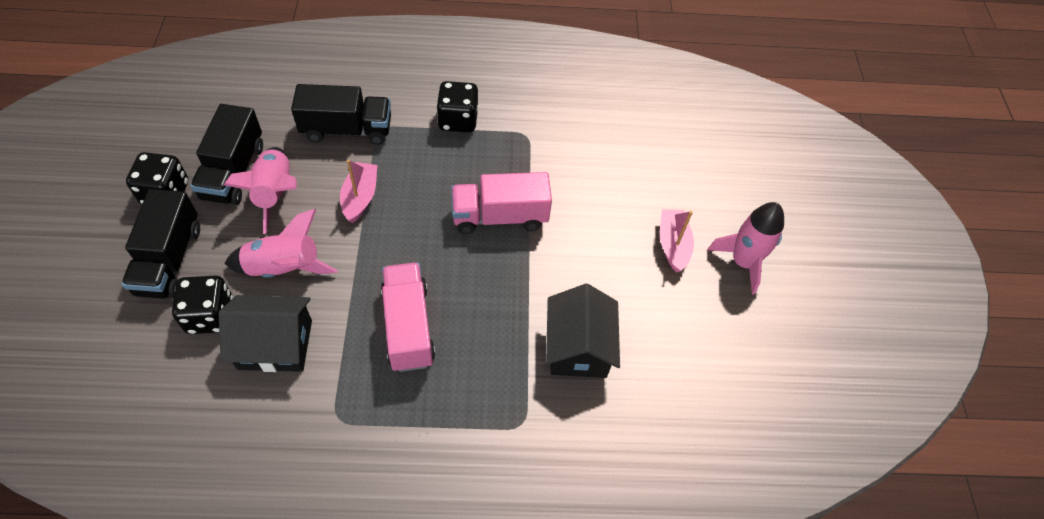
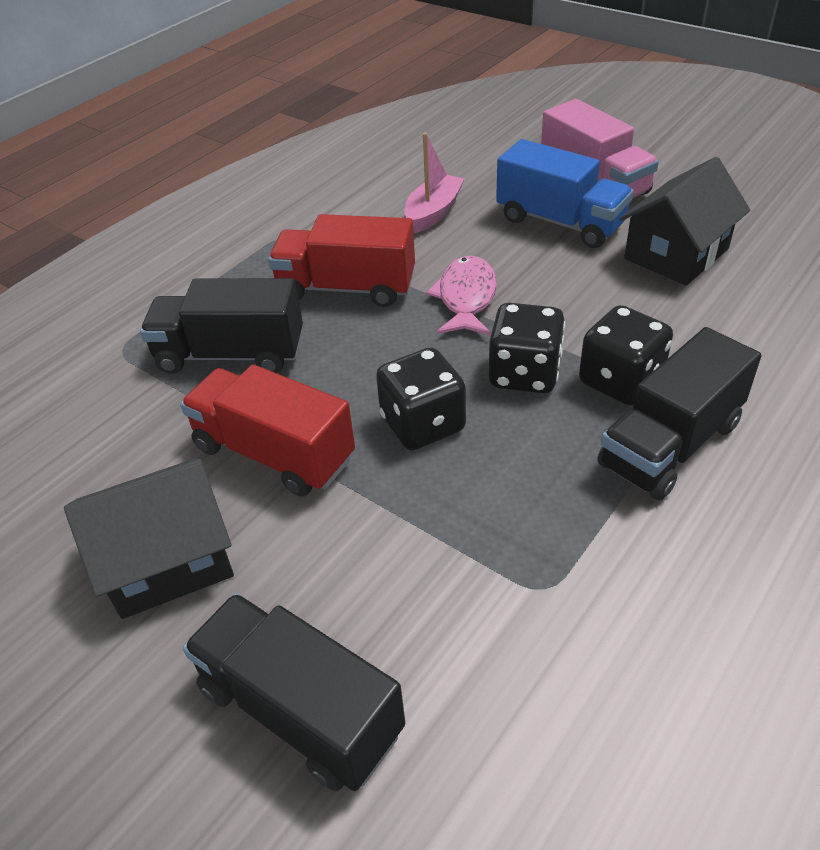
blue truck: 0 -> 1
pink boat: 2 -> 1
pink fish: 0 -> 1
pink rocket: 3 -> 0
pink truck: 2 -> 1
red truck: 0 -> 2

